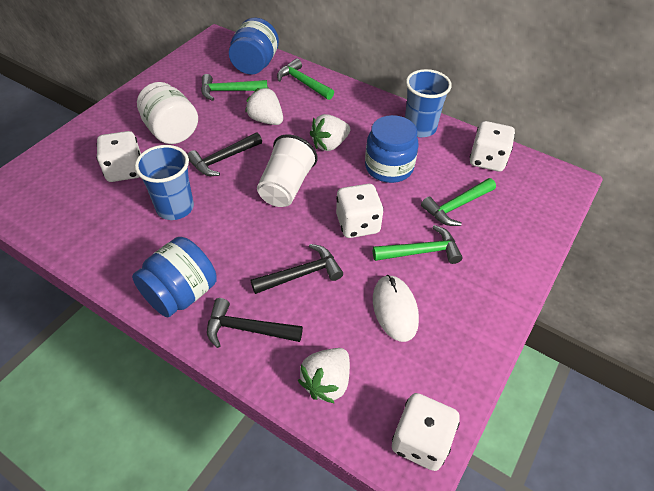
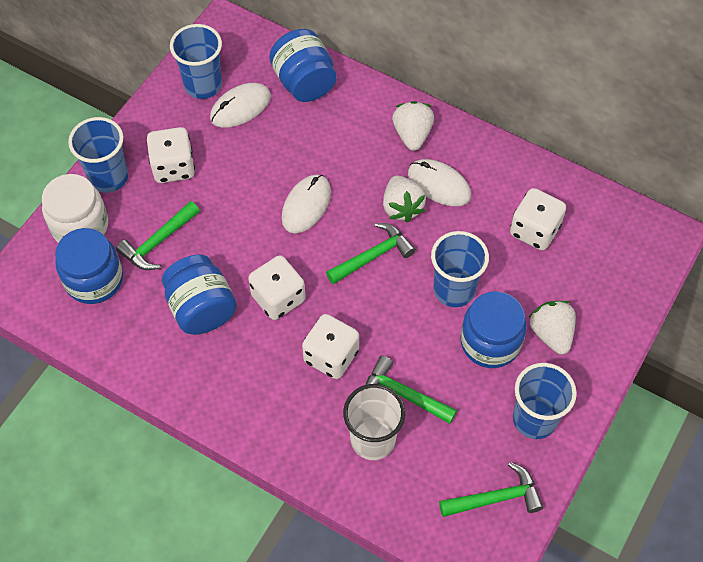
black hammer: 3 -> 0
blue cup: 2 -> 4
blue jar: 3 -> 4
white mouse: 1 -> 3

